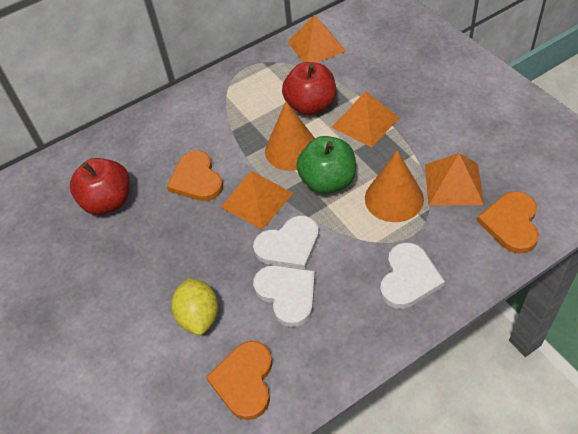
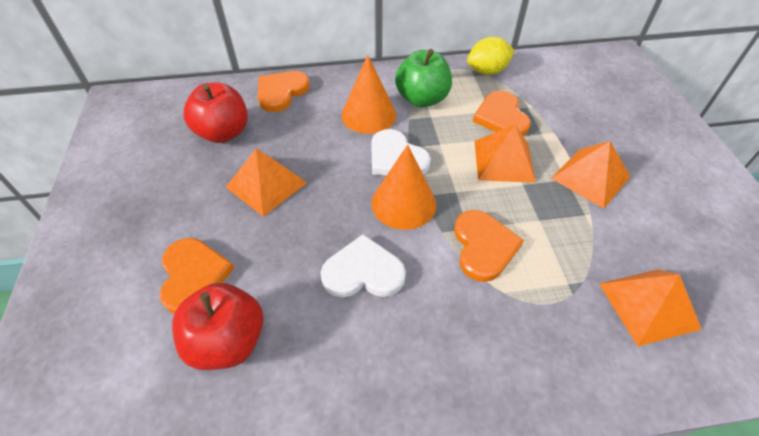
orange heart: 3 -> 4
white heart: 3 -> 2

